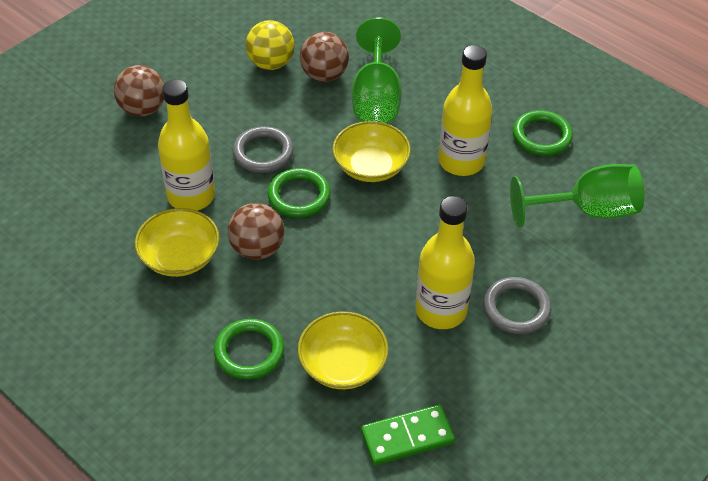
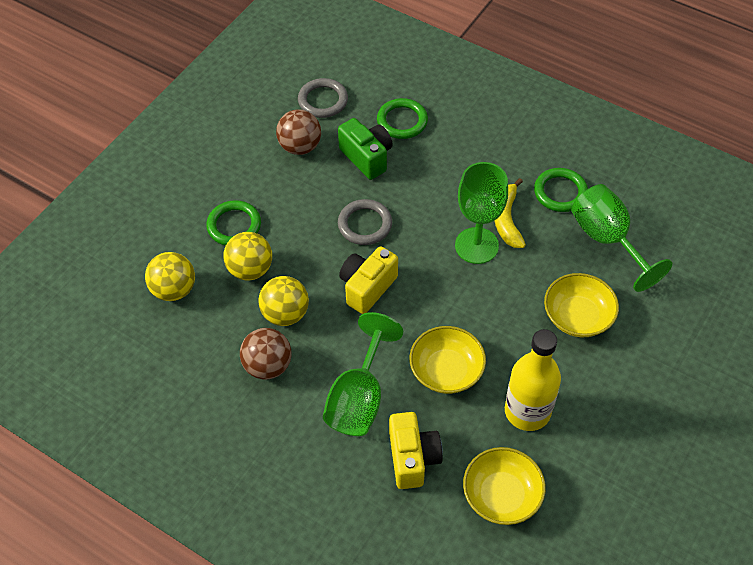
brown ball: 3 -> 2
green camera: 0 -> 1
green domino: 1 -> 0
green goblet: 2 -> 3
yellow ball: 1 -> 3
yellow banana: 0 -> 1
yellow bottle: 3 -> 1
yellow camera: 0 -> 2

